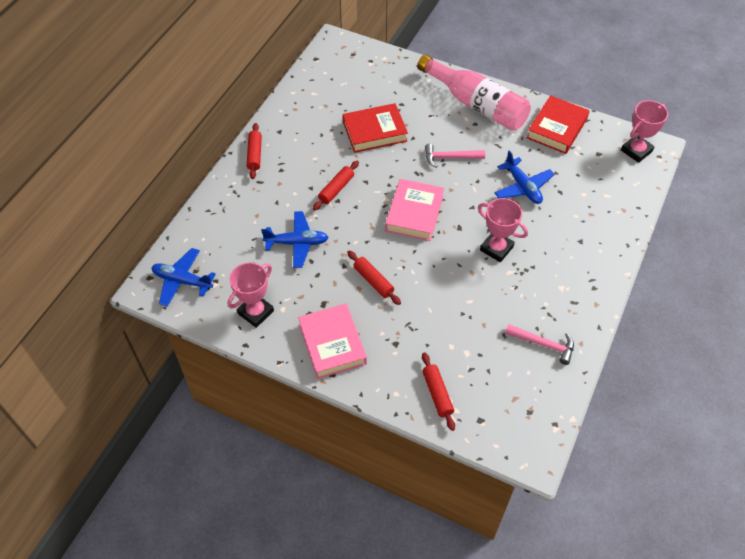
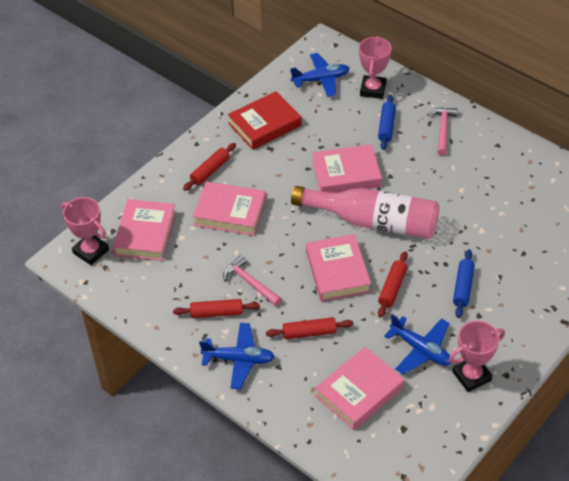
blue rolling pin: 0 -> 2
pink book: 2 -> 5
red book: 2 -> 1

